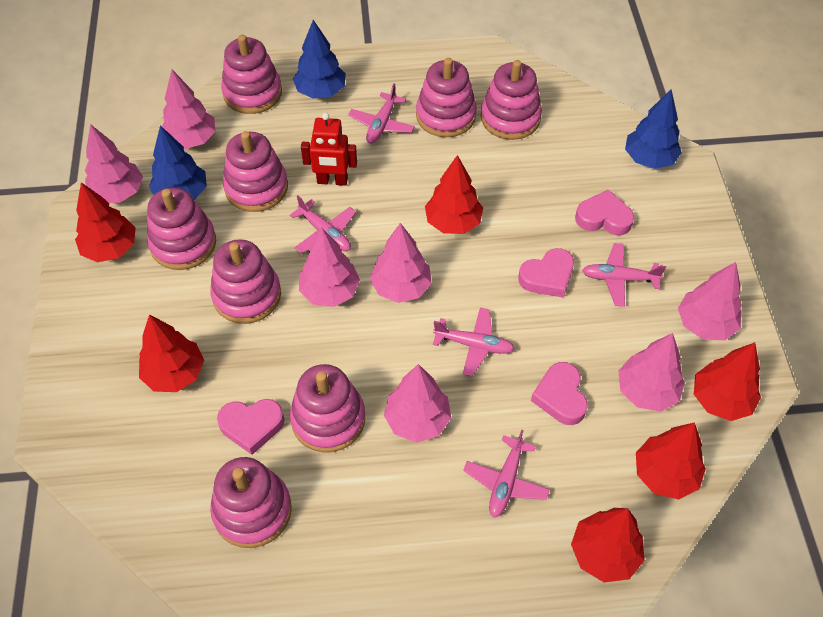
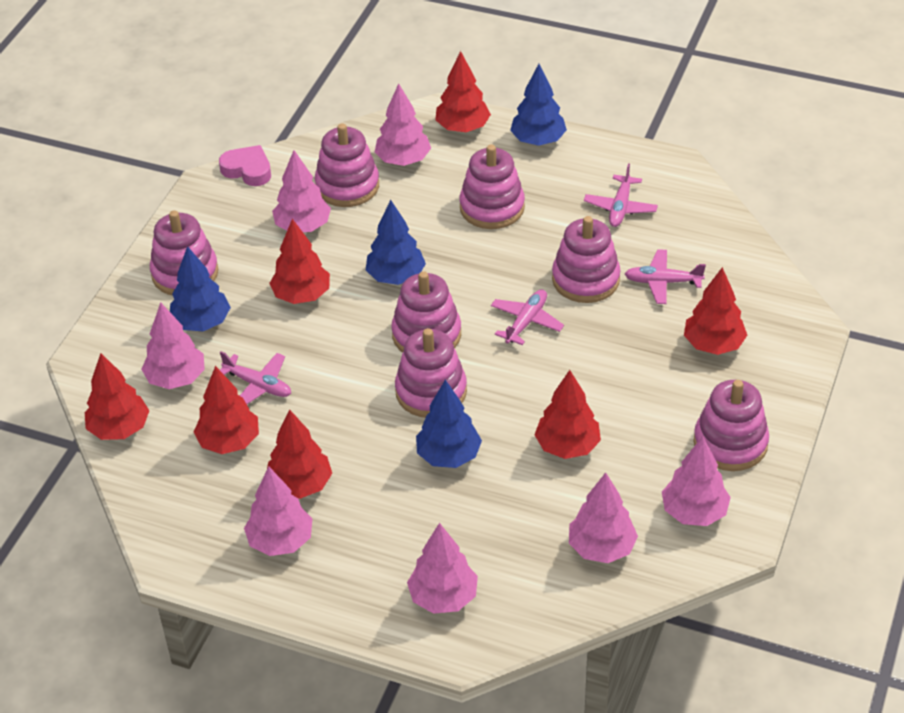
blue tree: 3 -> 4
pink heart: 4 -> 1
pink plane: 5 -> 4
pink stacking toy: 8 -> 7
red robot: 1 -> 0
red tree: 6 -> 7

